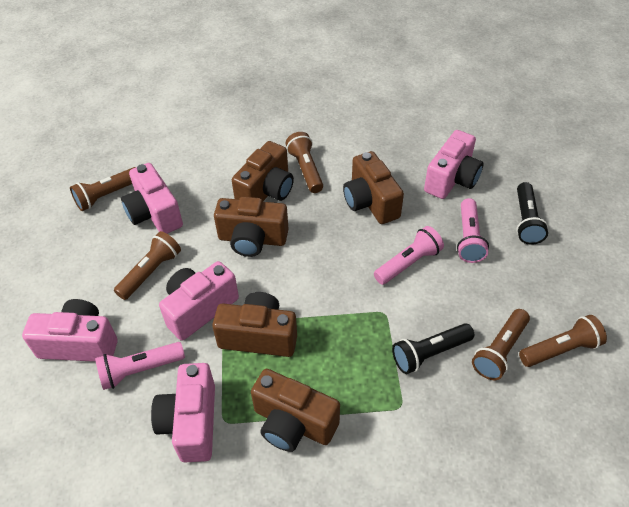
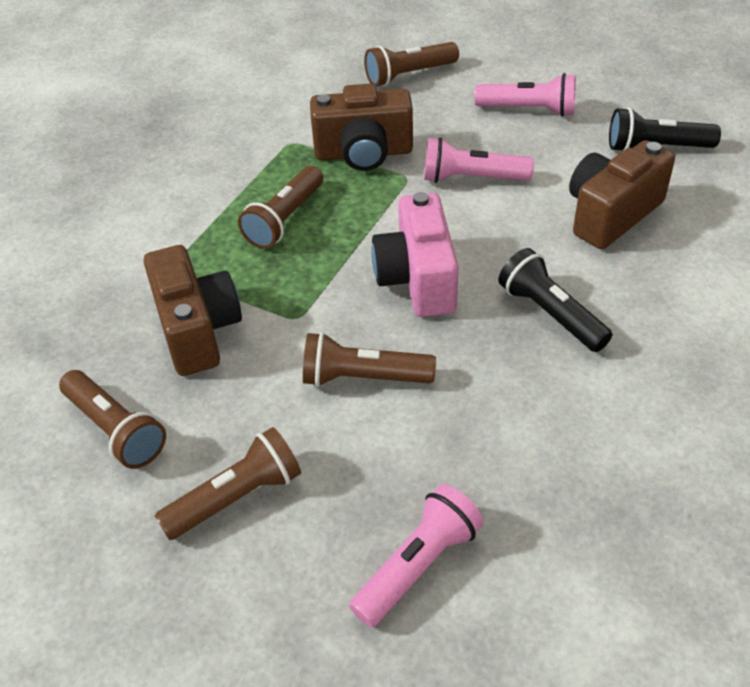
brown camera: 5 -> 3
pink camera: 5 -> 1

